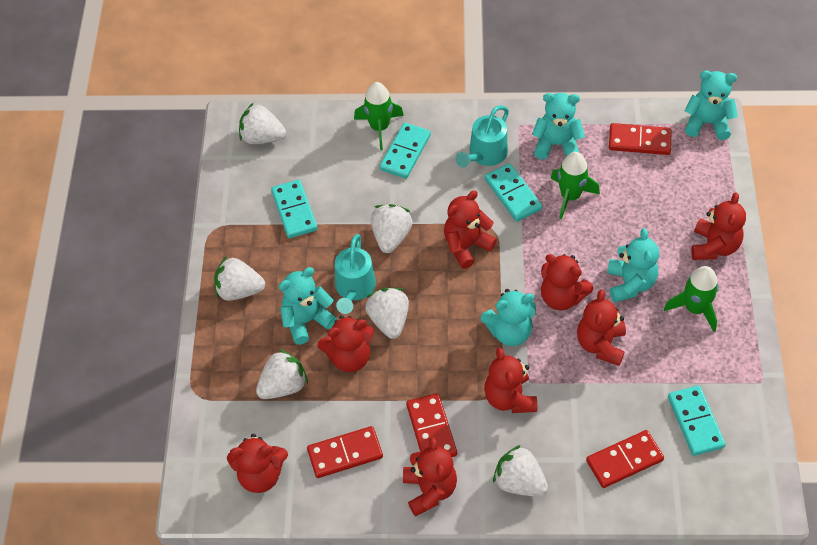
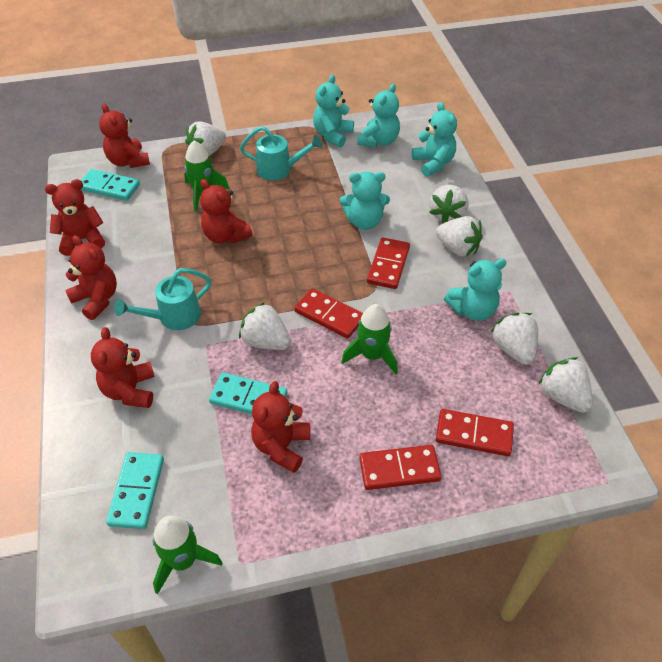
red teddy bear: 8 -> 6
turquoise domino: 4 -> 3

